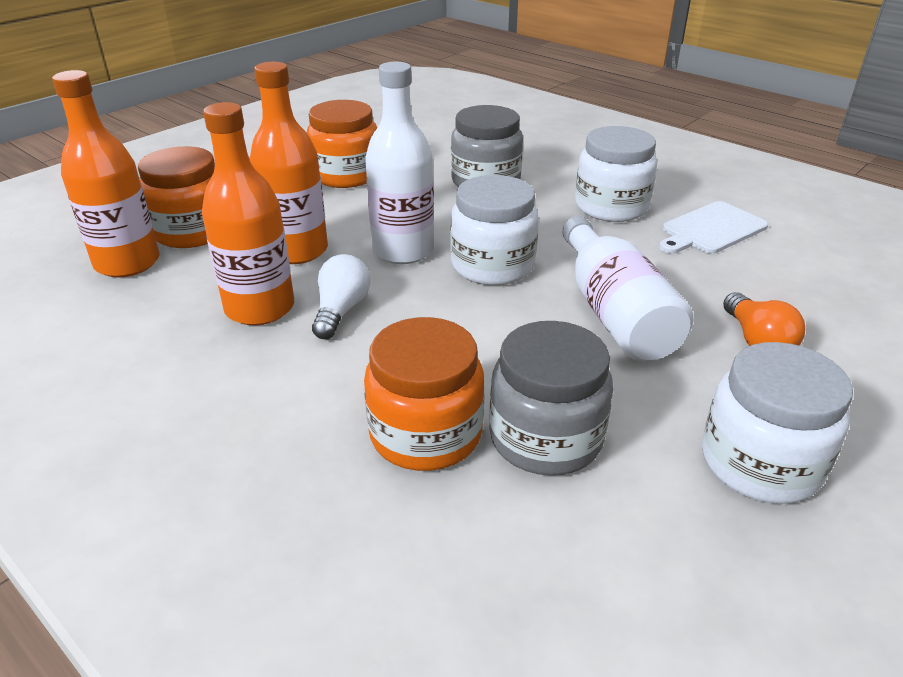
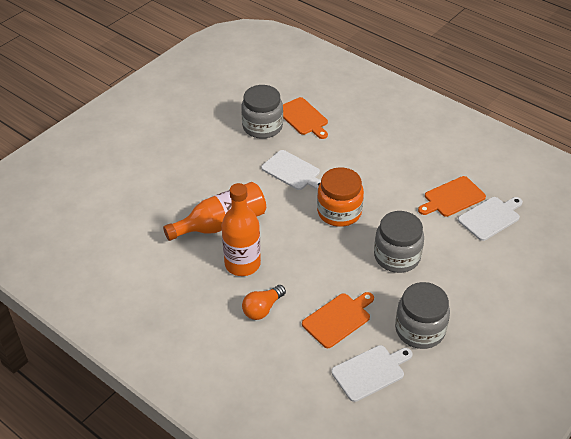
grey jar: 2 -> 3
orange bottle: 3 -> 2
orange cutting board: 0 -> 3
orange jar: 3 -> 1
white bottle: 2 -> 0
white cutting board: 1 -> 3
white jar: 3 -> 0
white light bulb: 1 -> 0

